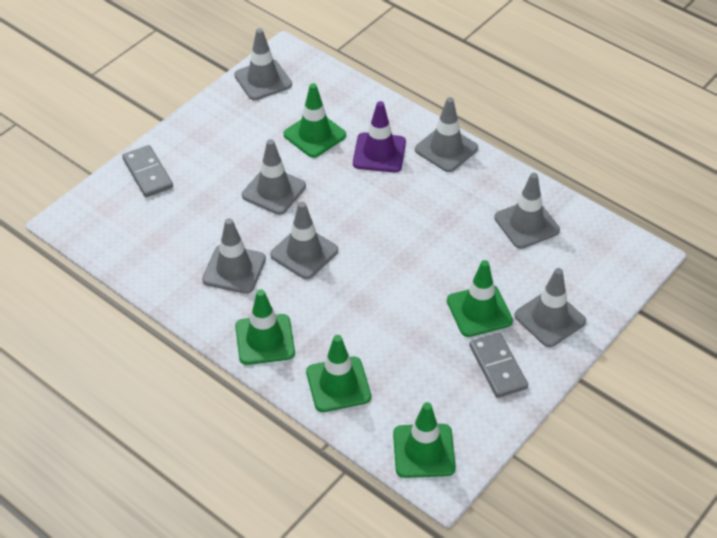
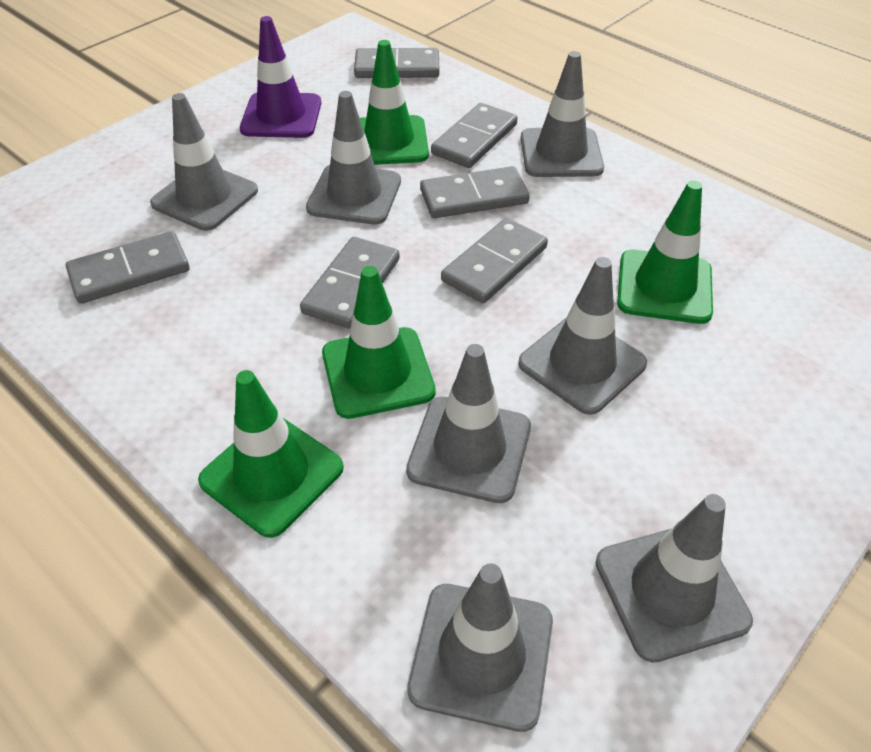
green traffic cone: 5 -> 4
grey domino: 2 -> 6

